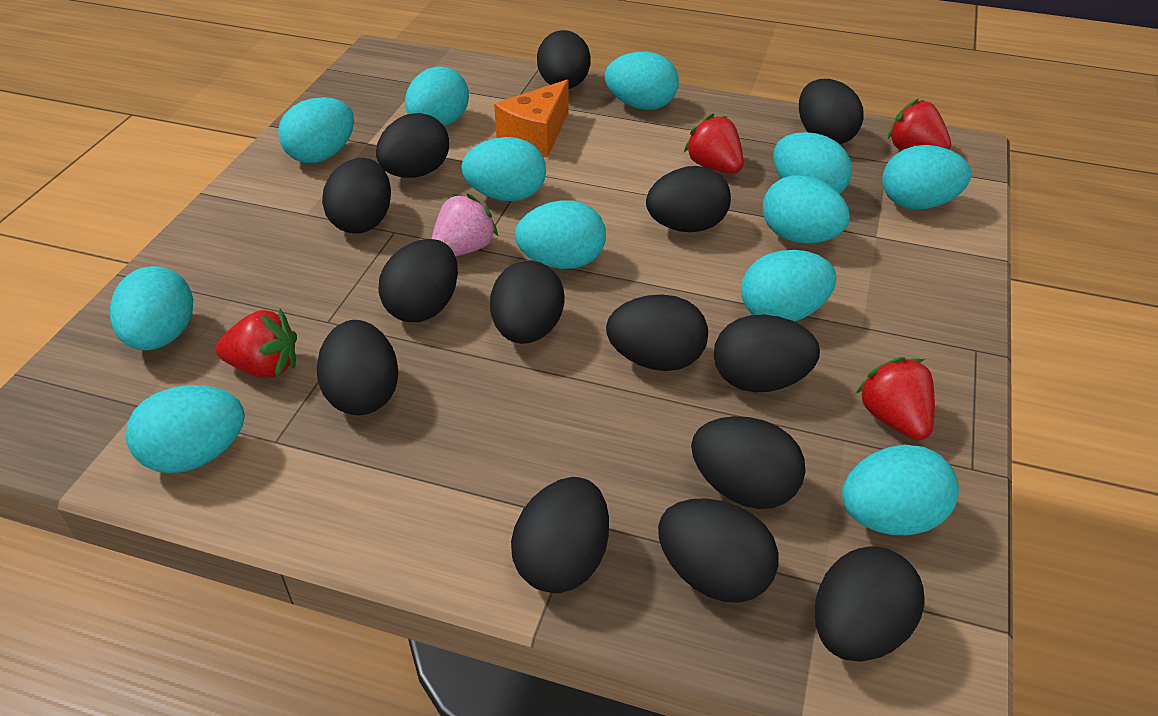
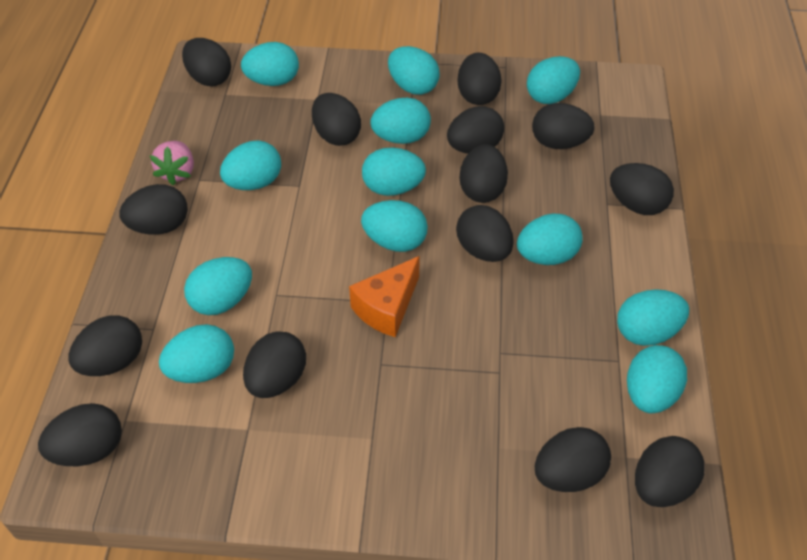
red strawberry: 4 -> 0

